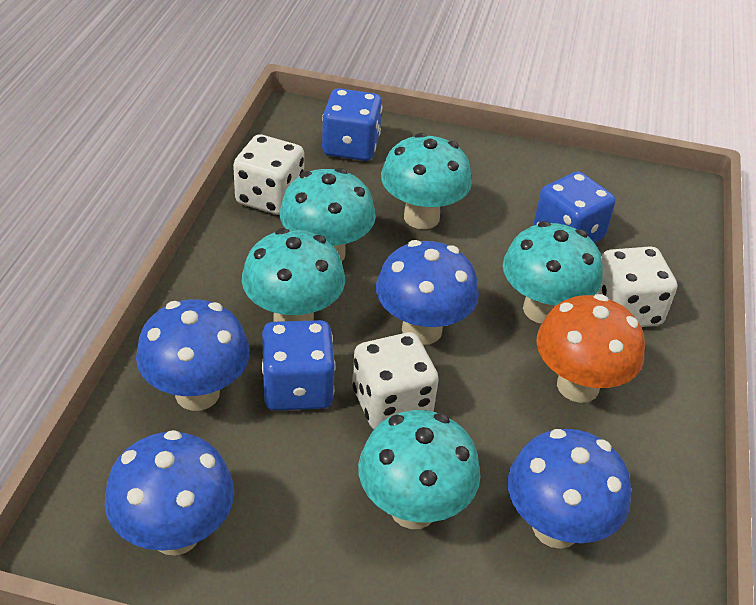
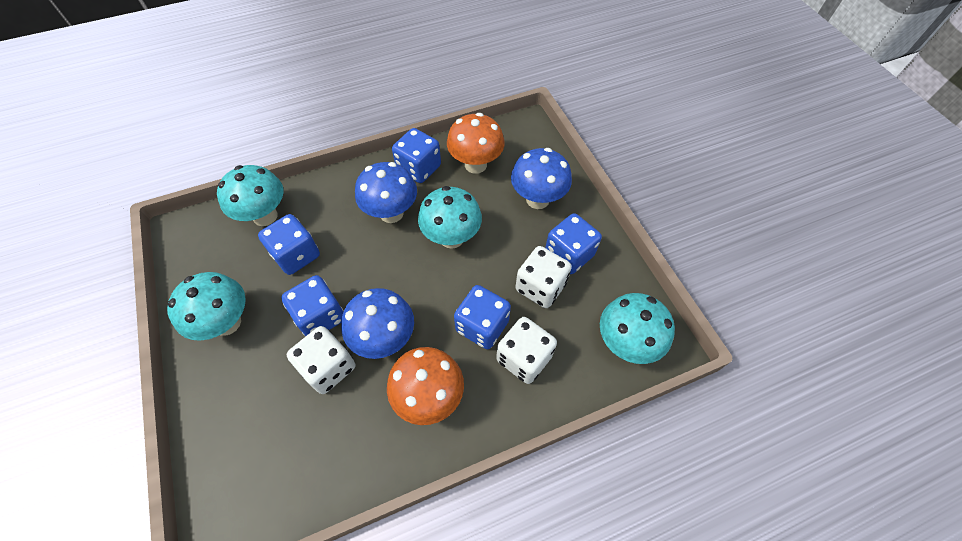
blue dice: 3 -> 5
blue mushroom: 4 -> 3
orange mushroom: 1 -> 2
turquoise mushroom: 5 -> 4

